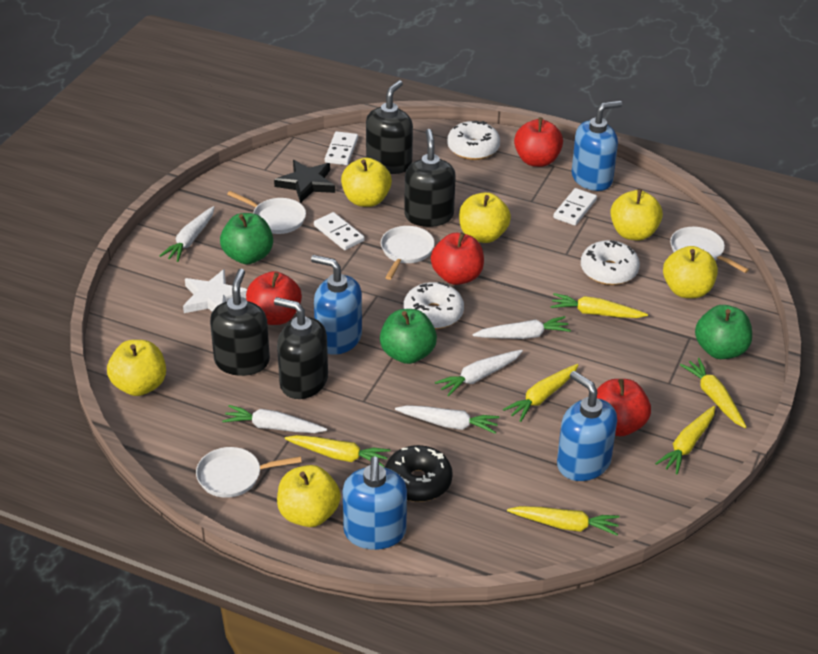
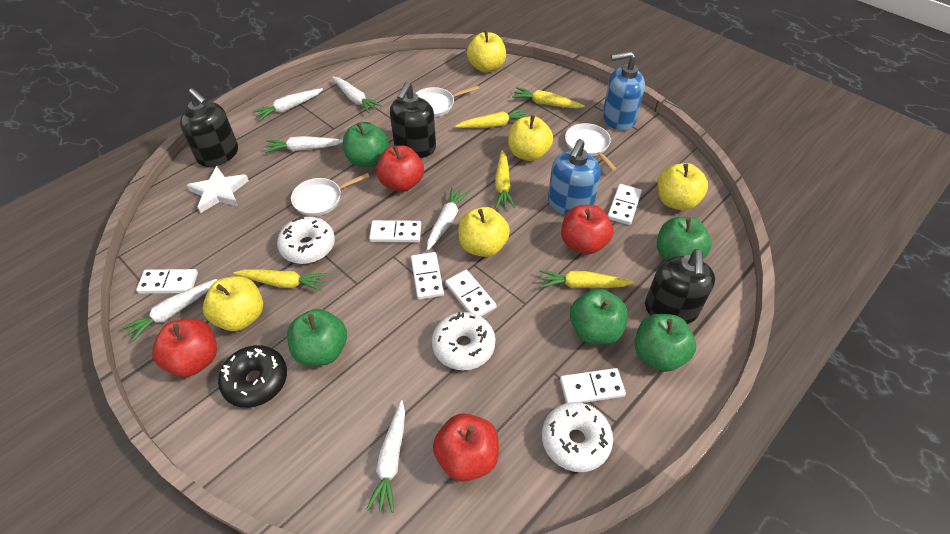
black soap dispenser: 4 -> 3
black star: 1 -> 0
blue soap dispenser: 4 -> 2
green apple: 3 -> 5
white carrot: 5 -> 6
white domino: 3 -> 6
white pan: 4 -> 3
yellow apple: 6 -> 5
yellow carrot: 6 -> 5

